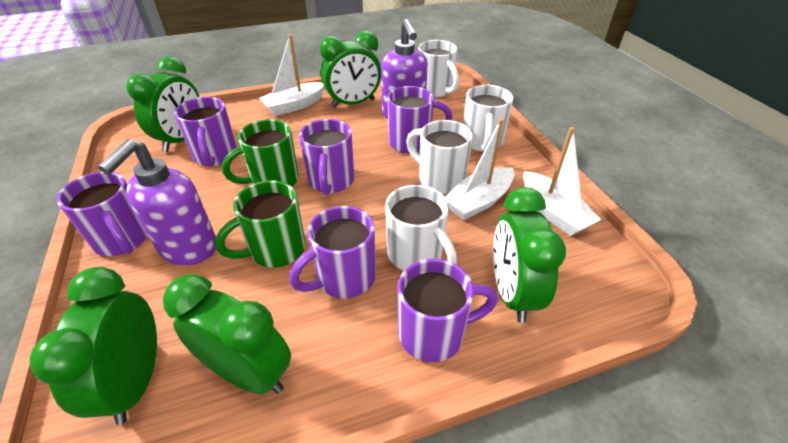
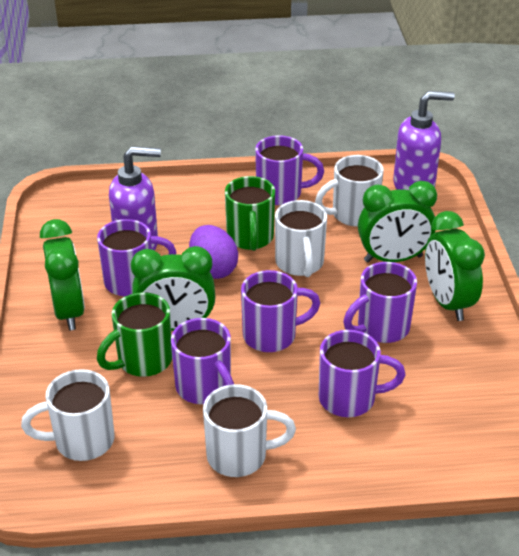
green clock: 5 -> 4
purple egg: 0 -> 1
white boat: 3 -> 0

